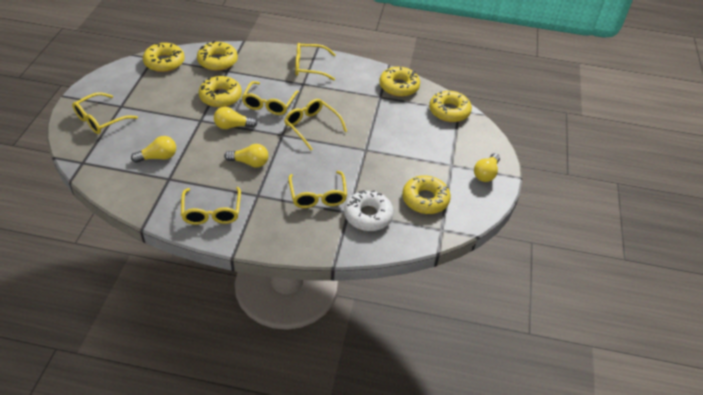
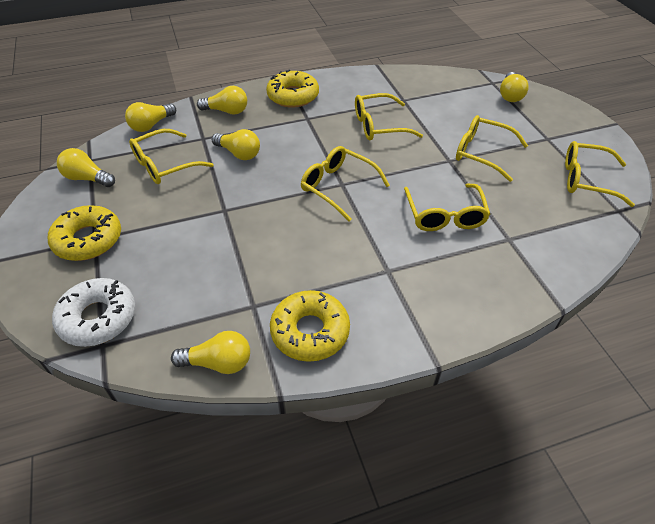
yellow donut: 6 -> 3
yellow light bulb: 4 -> 6

